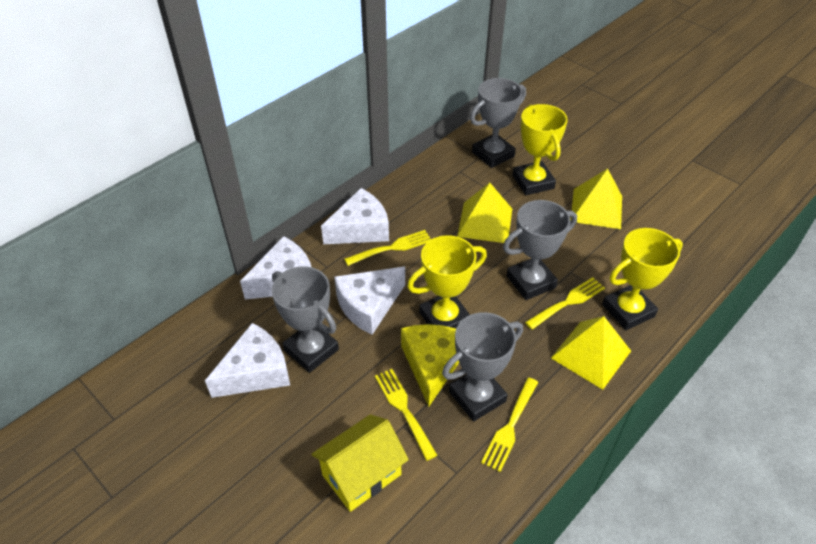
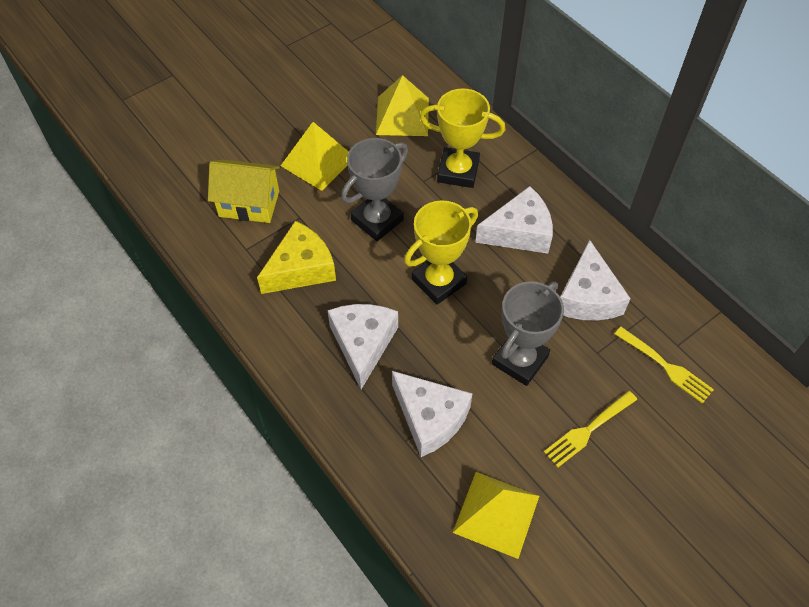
grey trophy: 4 -> 2
yellow fork: 4 -> 2
yellow trophy: 3 -> 2

